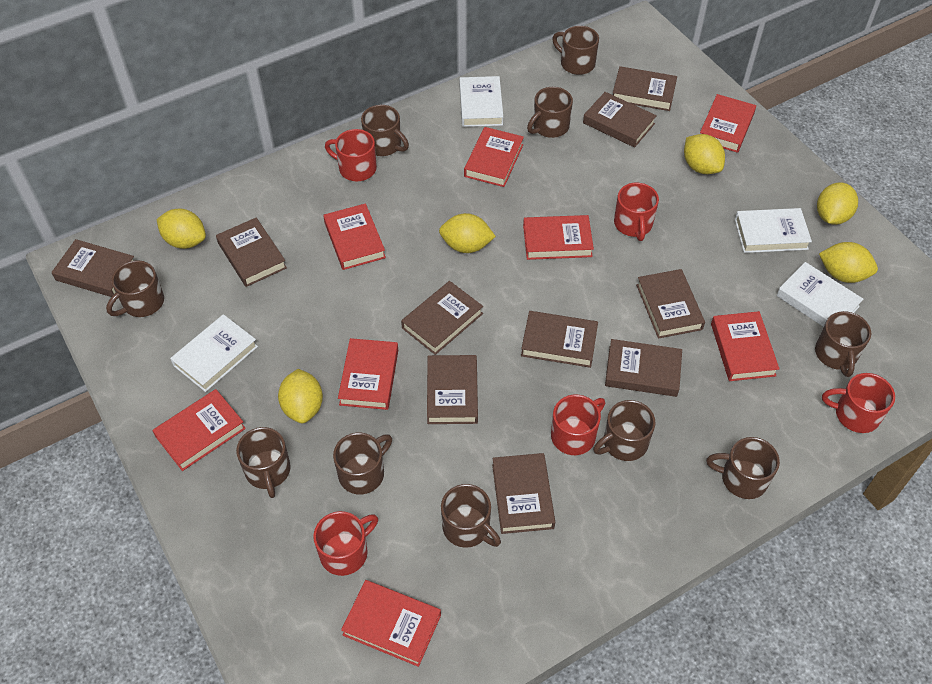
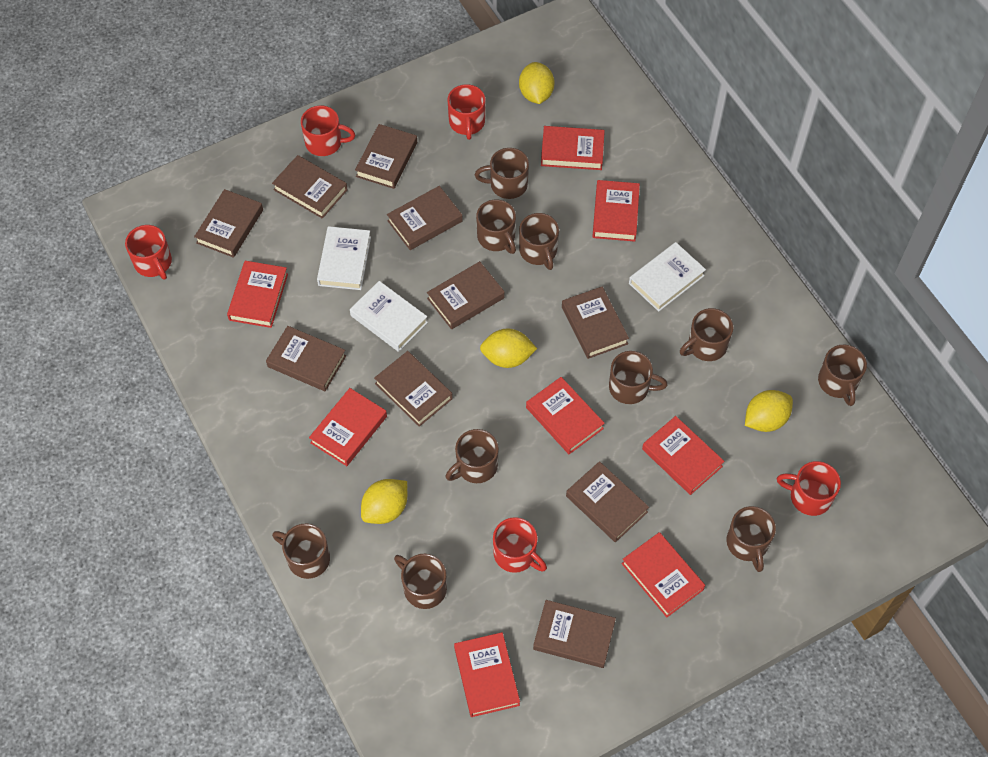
white book: 4 -> 3
yellow lemon: 6 -> 4

